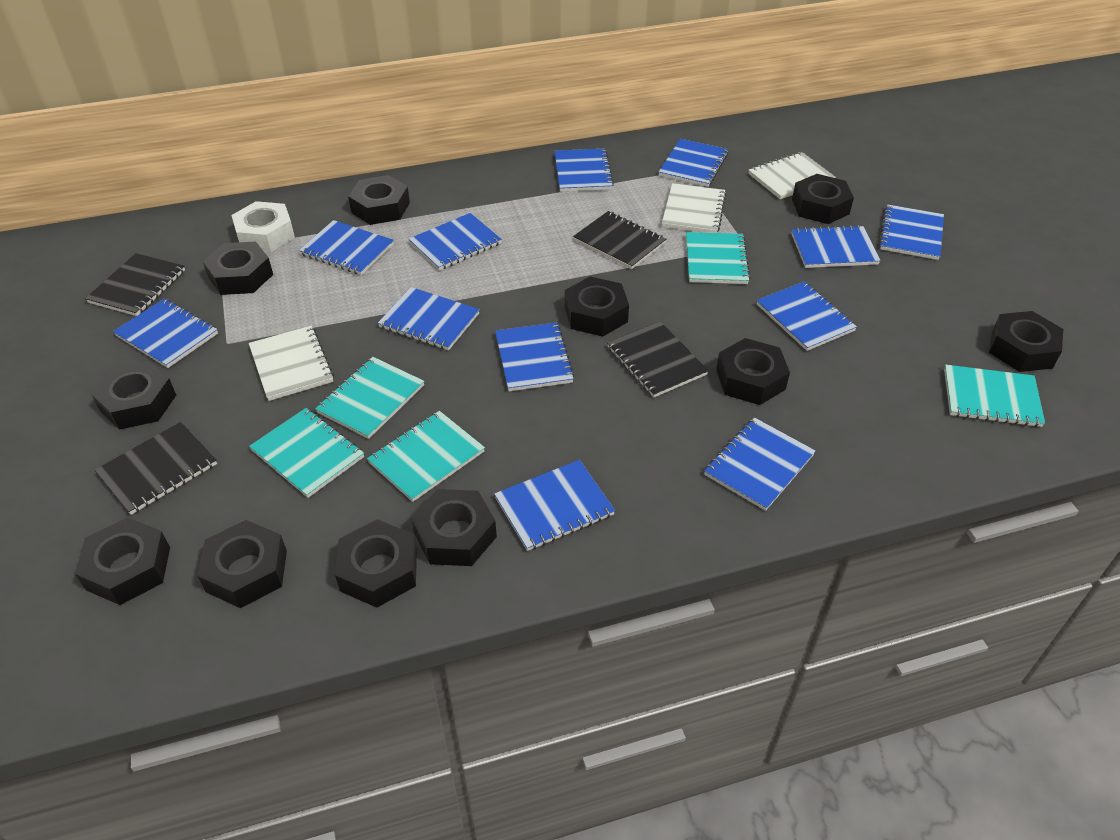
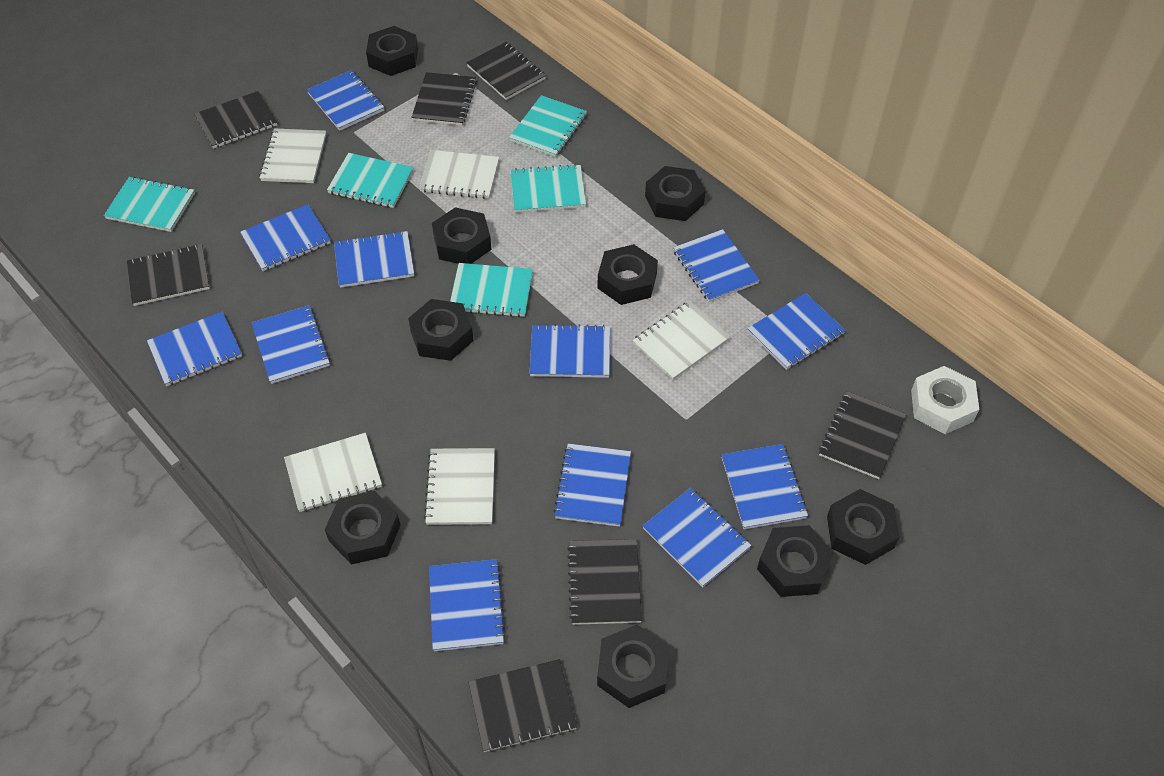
black notebook: 4 -> 7
black nut: 11 -> 9
white notebook: 3 -> 5

